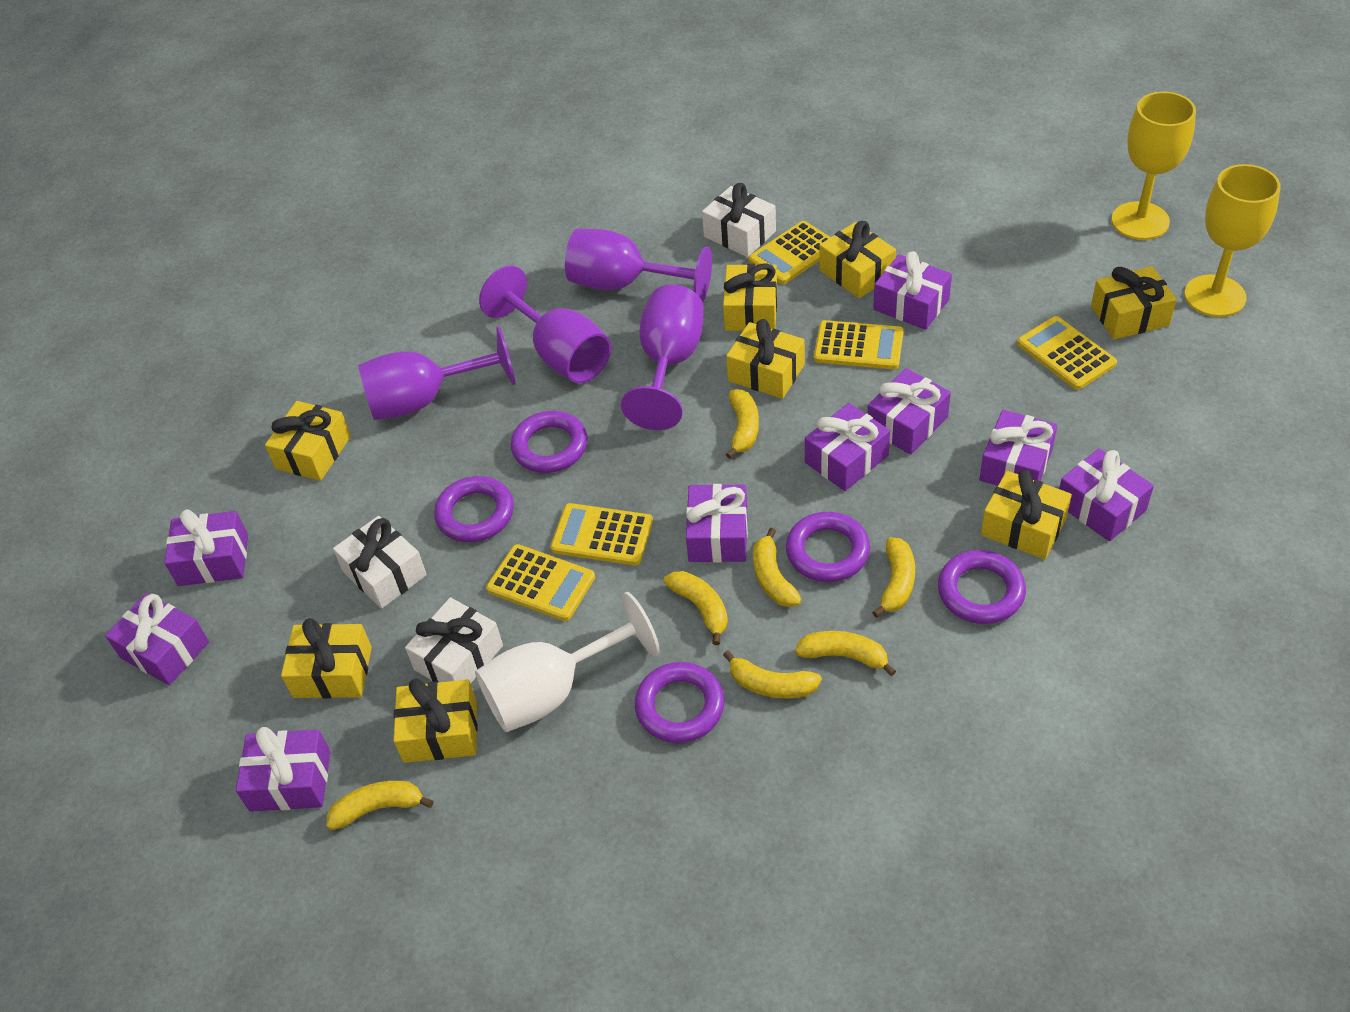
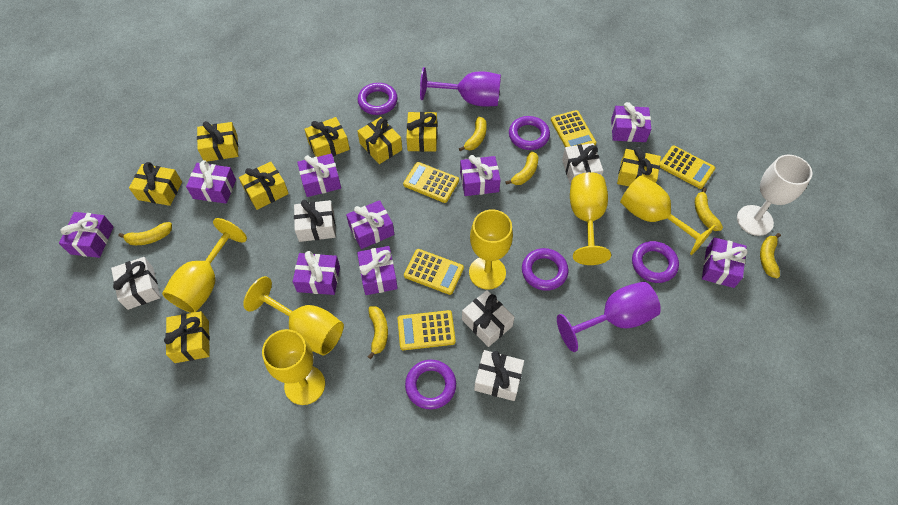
purple goblet: 4 -> 2
white gift: 3 -> 5
yellow banana: 7 -> 6
yellow goblet: 2 -> 6

